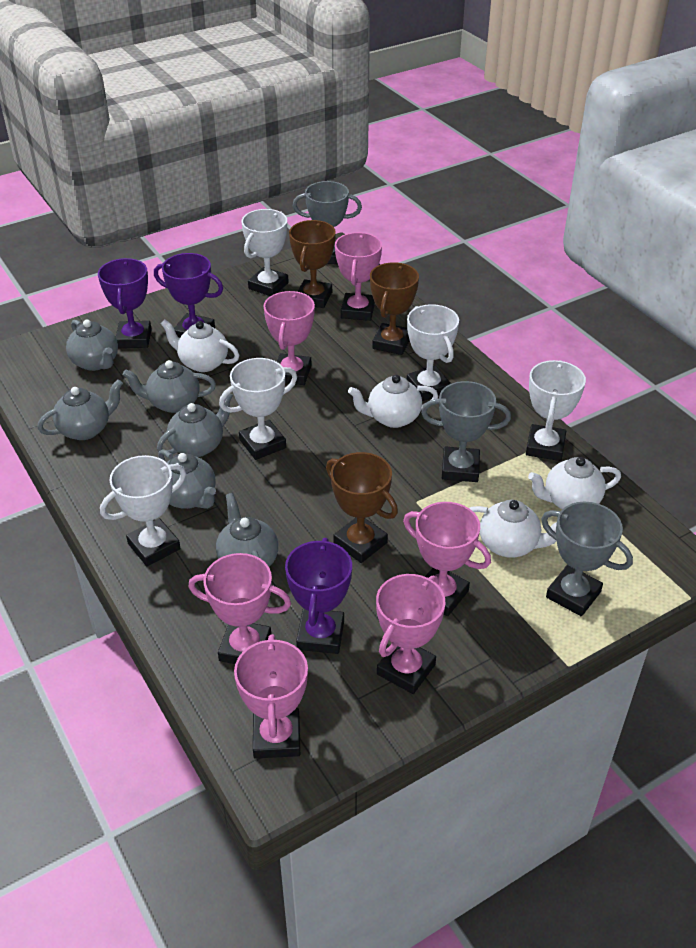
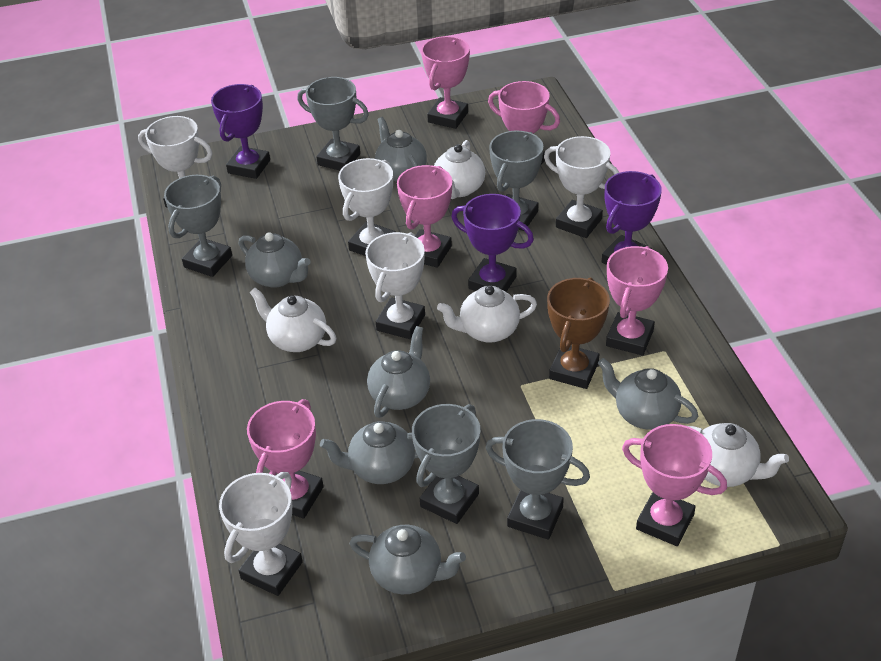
brown trophy: 3 -> 1
grey trophy: 3 -> 5

